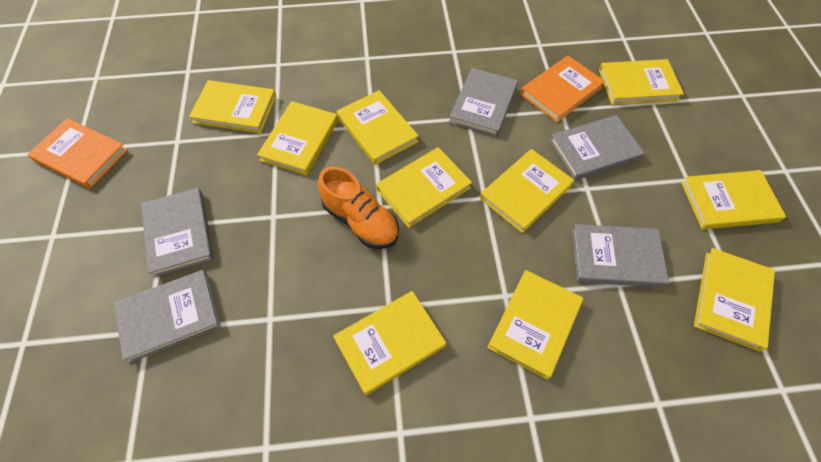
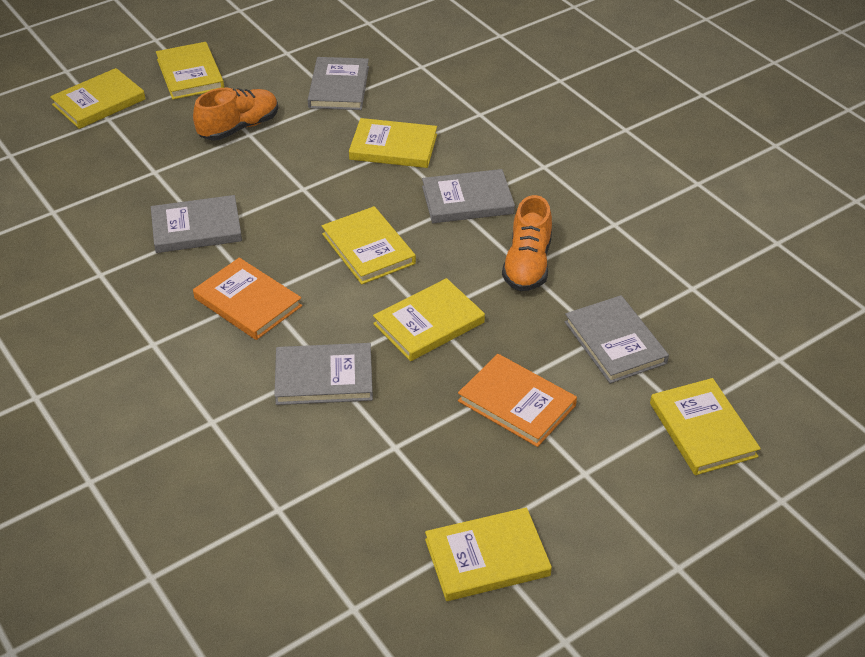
orange shoe: 1 -> 2
yellow book: 10 -> 7

